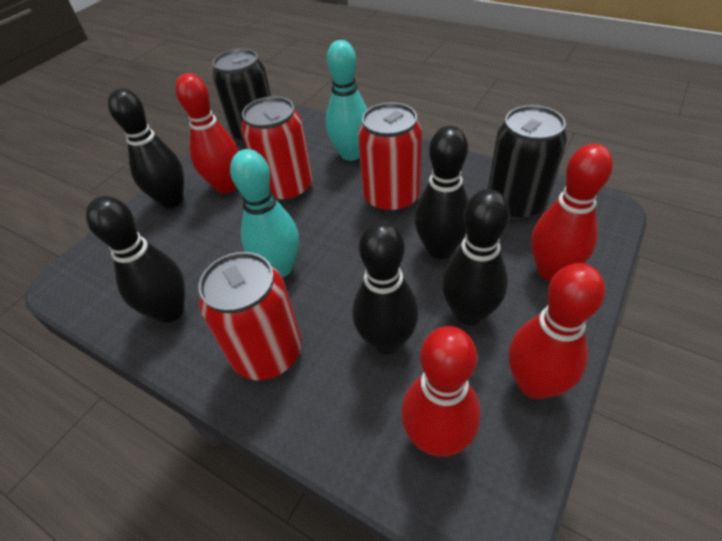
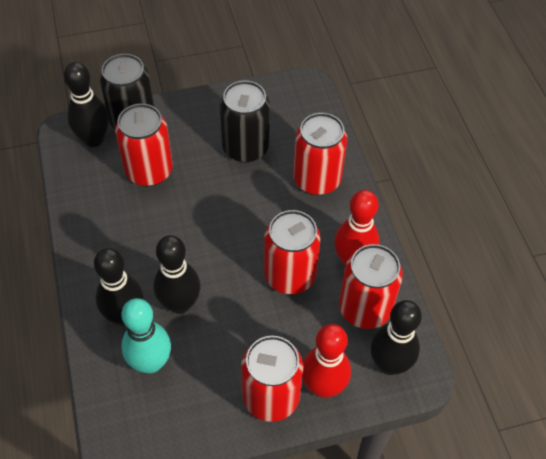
black bowling pin: 5 -> 4
red bowling pin: 4 -> 2
red can: 3 -> 5
turquoise bowling pin: 2 -> 1

